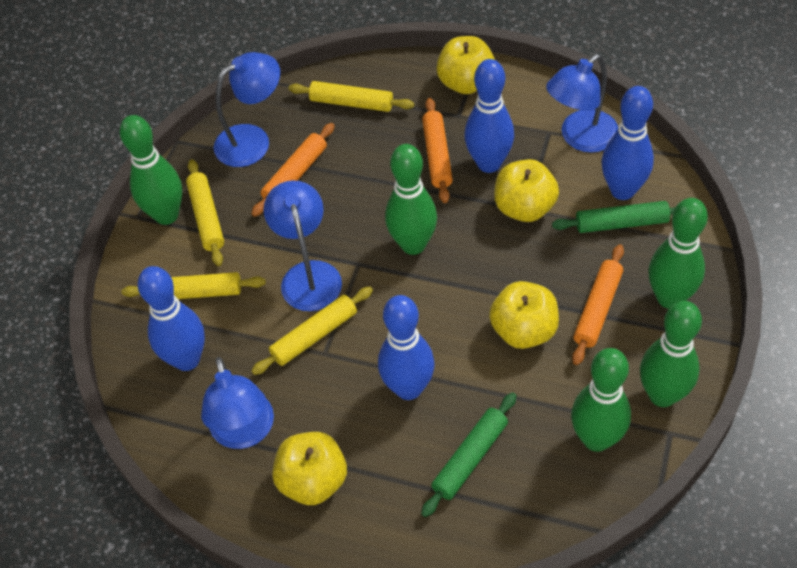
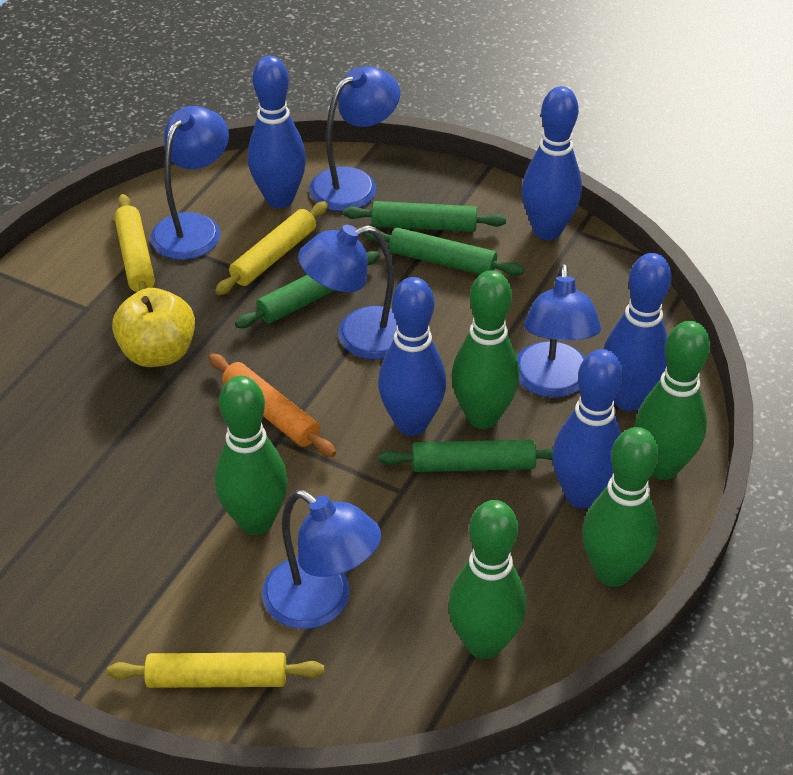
blue bowling pin: 4 -> 5
blue lamp: 4 -> 5
green rolling pin: 2 -> 4
orange rolling pin: 3 -> 1
yellow apple: 4 -> 1
yellow rolling pin: 4 -> 3

